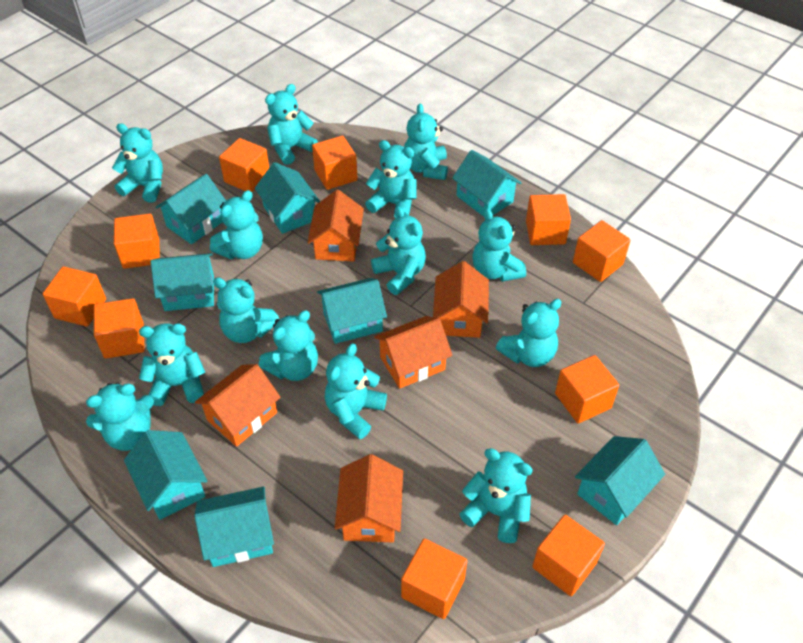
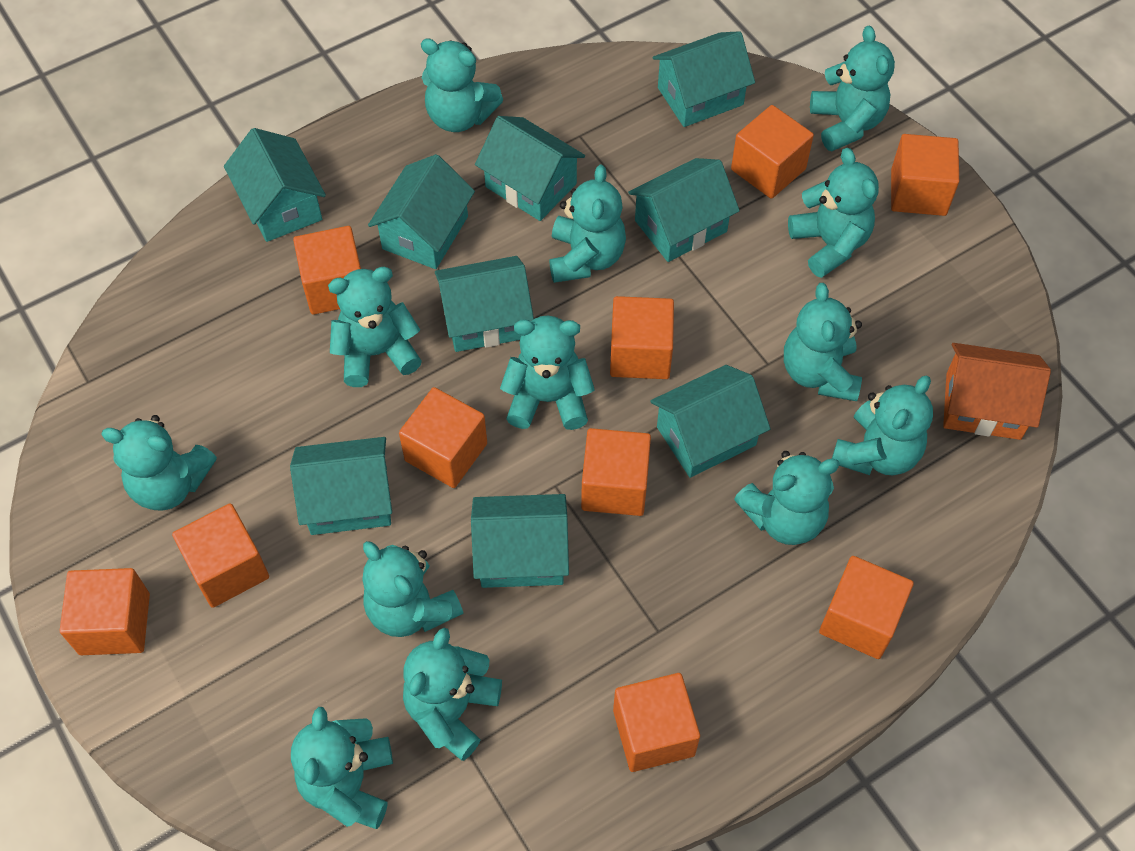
orange house: 5 -> 1
turquoise house: 8 -> 9
turquoise teddy bear: 14 -> 13

